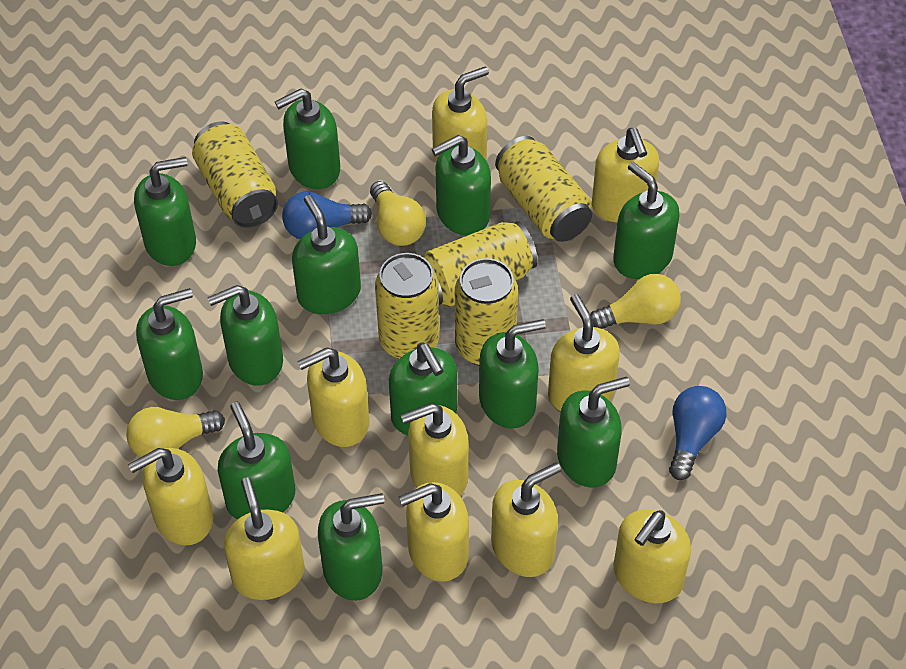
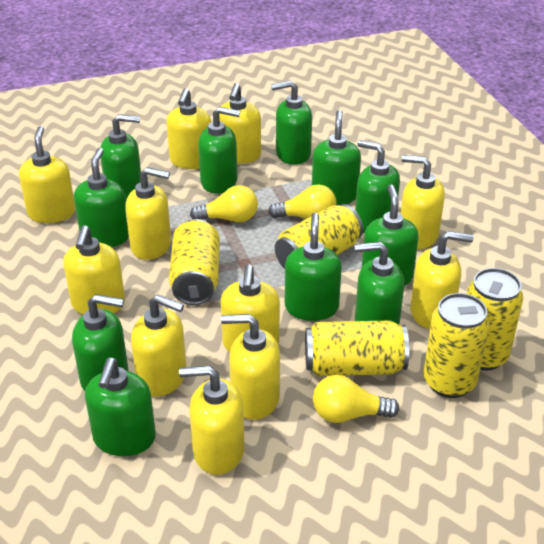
blue light bulb: 2 -> 0
green soap dispenser: 12 -> 11
yellow soap dispenser: 10 -> 11

